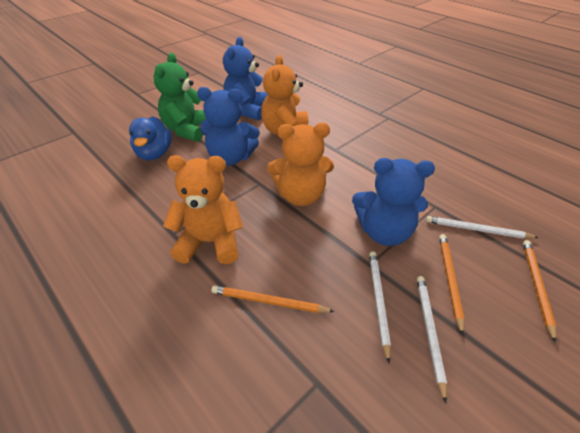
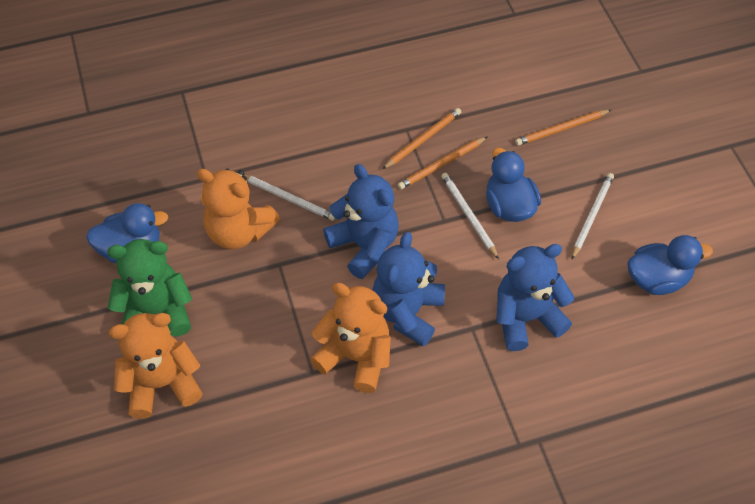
blue duck: 1 -> 3

